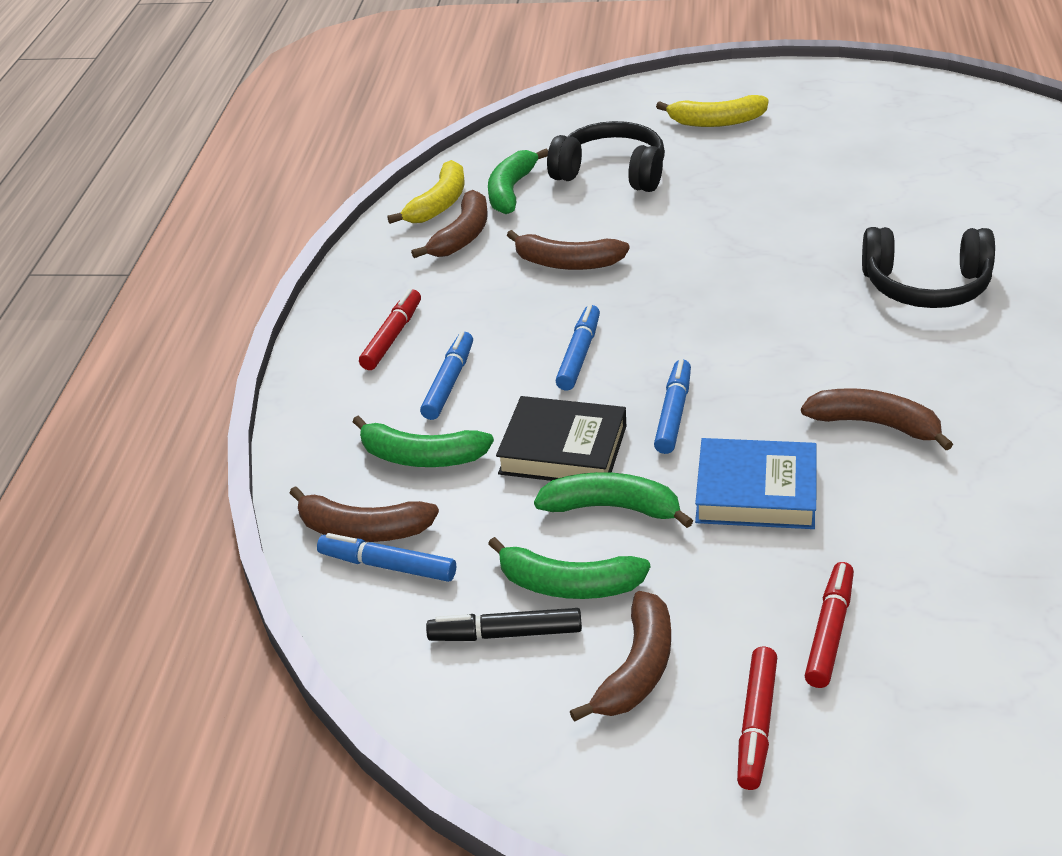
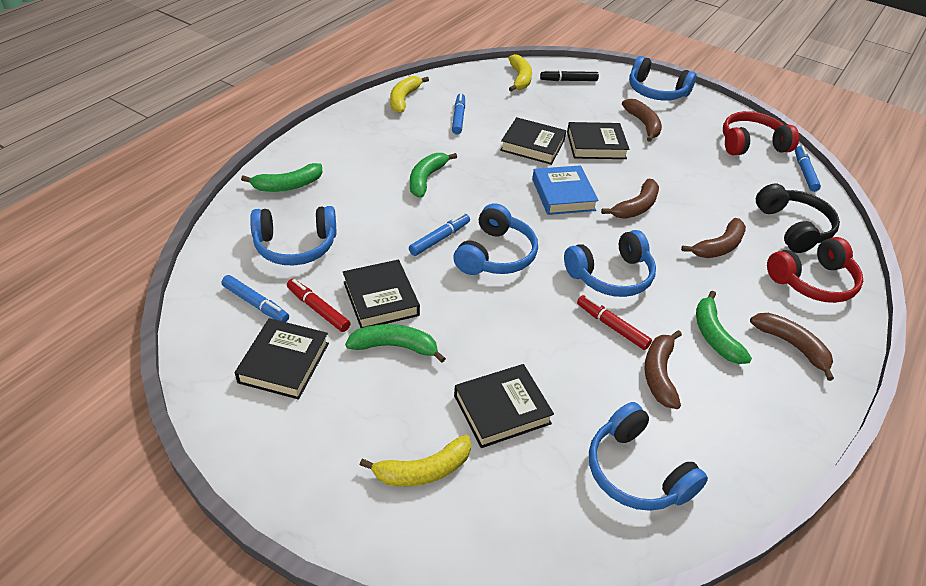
black book: 1 -> 5
black headphones: 2 -> 1
blue headphones: 0 -> 5
red headphones: 0 -> 2
red marker: 3 -> 2
yellow banana: 2 -> 3

